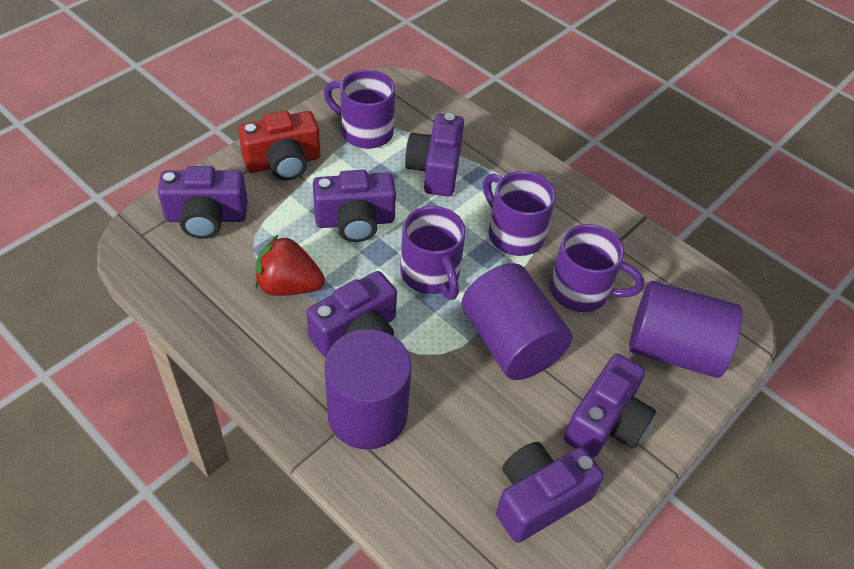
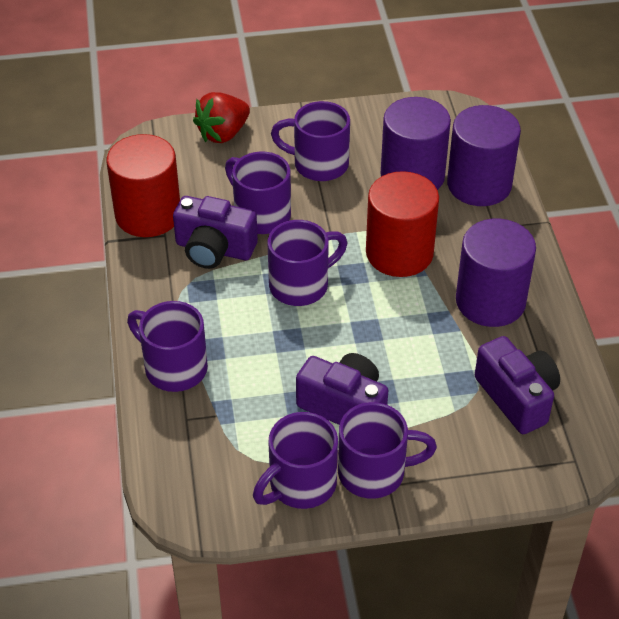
purple camera: 6 -> 3
purple mug: 4 -> 6
red camera: 1 -> 0
red cylinder: 0 -> 2

